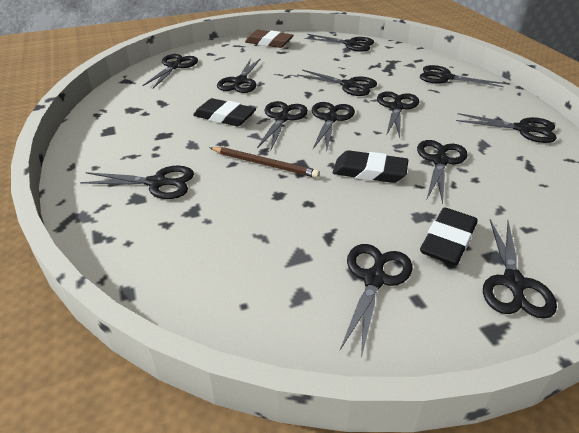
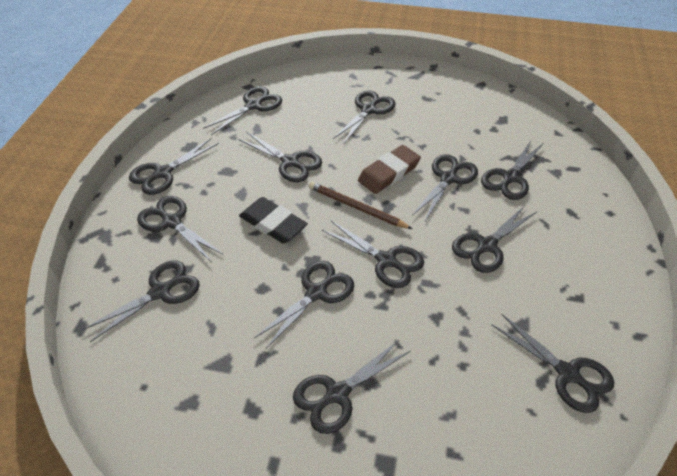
black eraser: 3 -> 1

